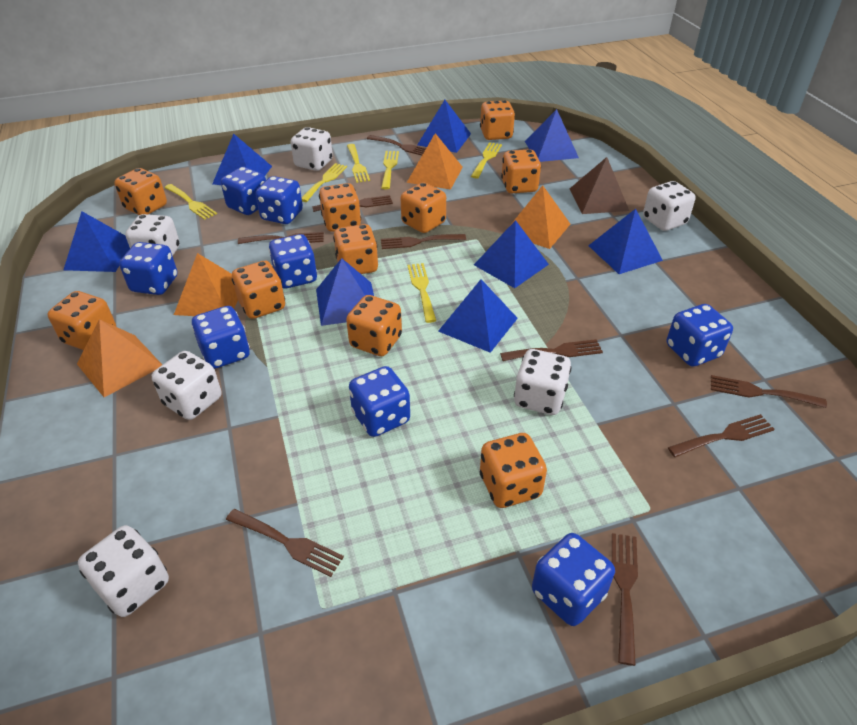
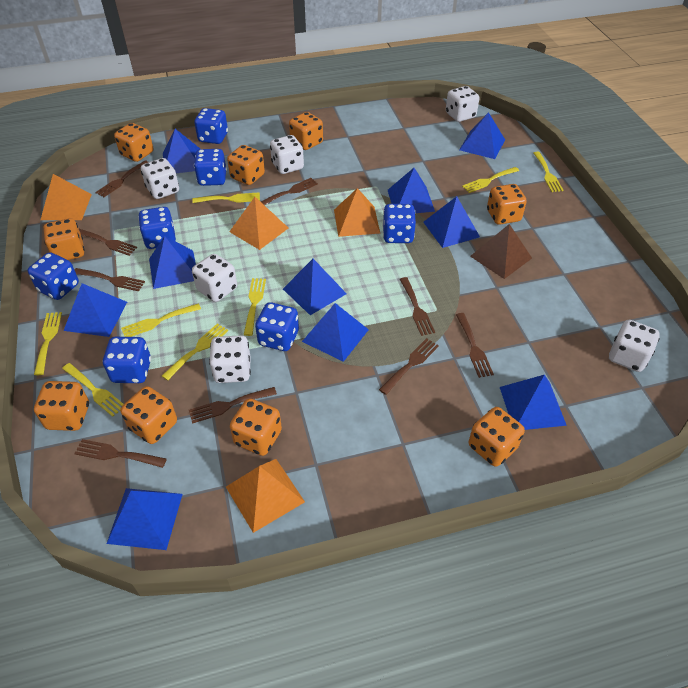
blue dice: 8 -> 7
blue pyramid: 8 -> 10
orange dice: 10 -> 9
yellow fork: 6 -> 8

